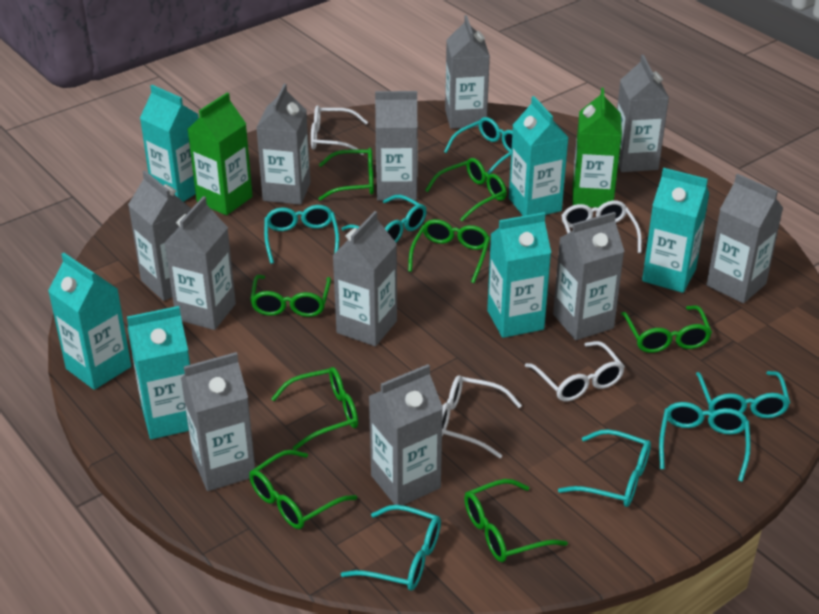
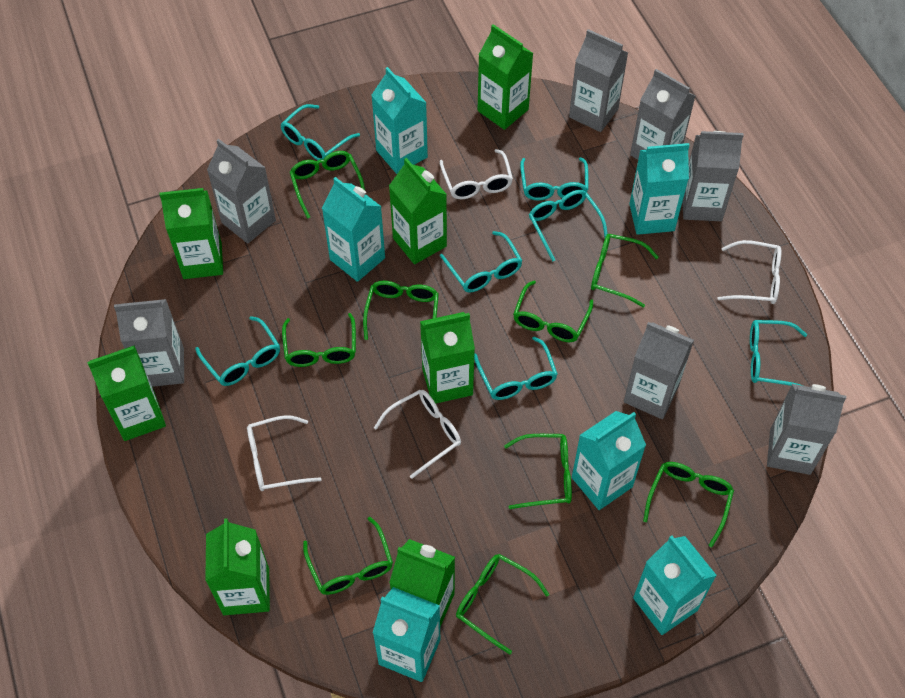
green carton: 2 -> 7
green glasses: 8 -> 9
grey carton: 11 -> 7

